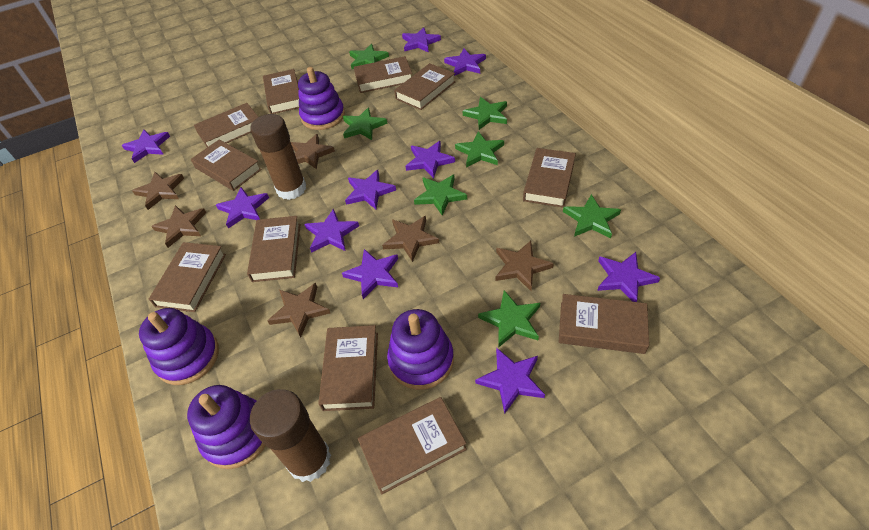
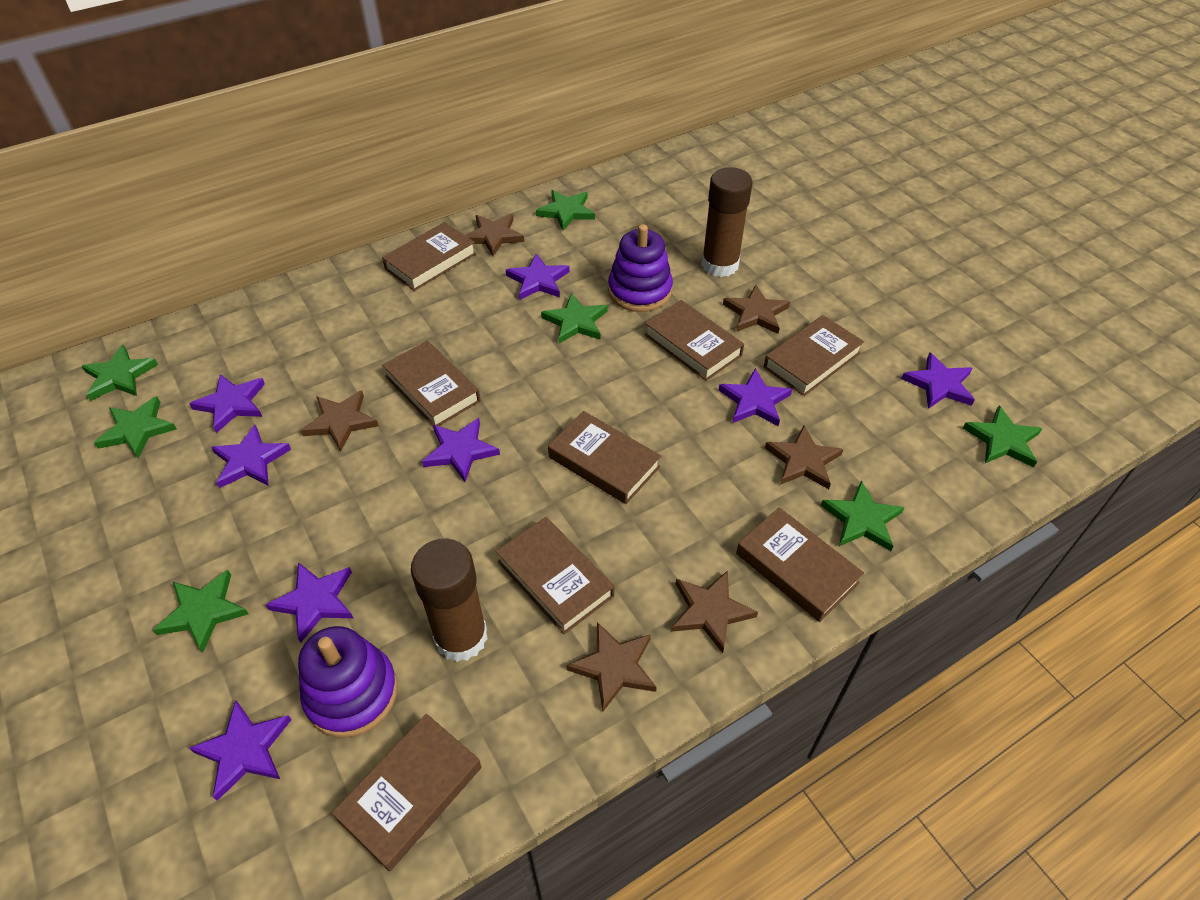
brown book: 11 -> 8
purple stacking toy: 4 -> 2
purple star: 10 -> 8

